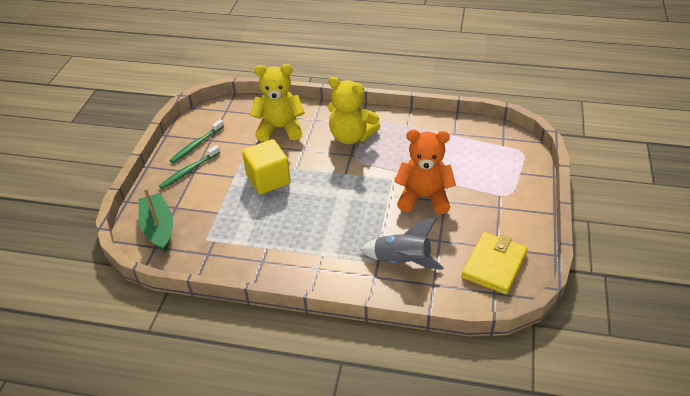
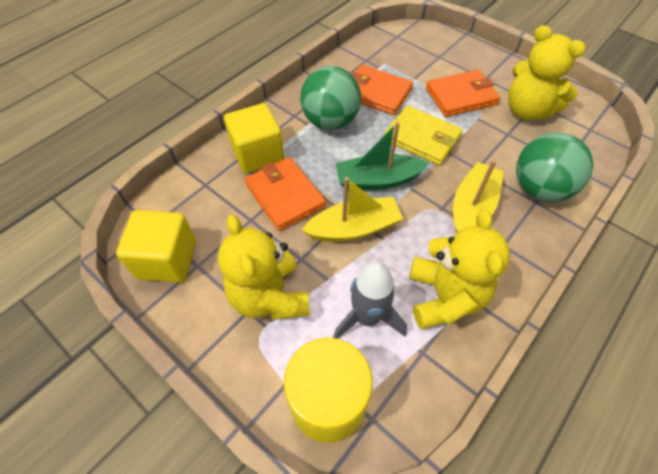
green ball: 0 -> 2
green toothbrush: 2 -> 0
orange teddy bear: 1 -> 0
orange wallet: 0 -> 3
yellow boat: 0 -> 2
yellow cube: 1 -> 2
yellow cylinder: 0 -> 1
yellow teddy bear: 2 -> 3

